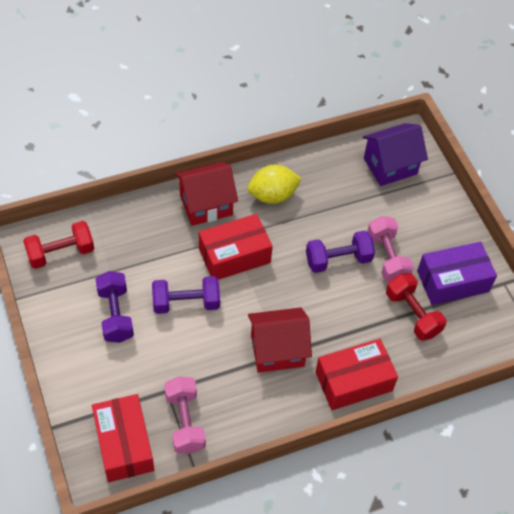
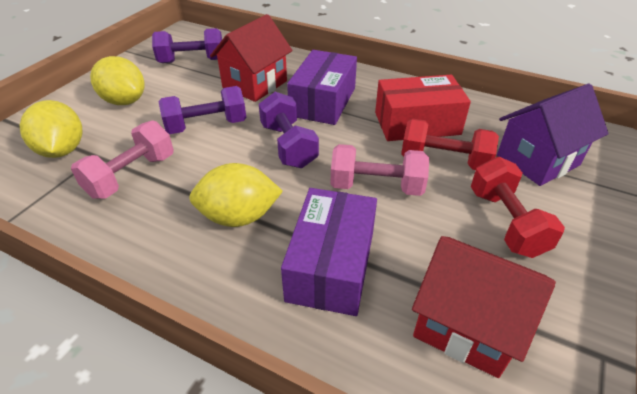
purple box: 1 -> 2
red box: 3 -> 1
yellow lemon: 1 -> 3

